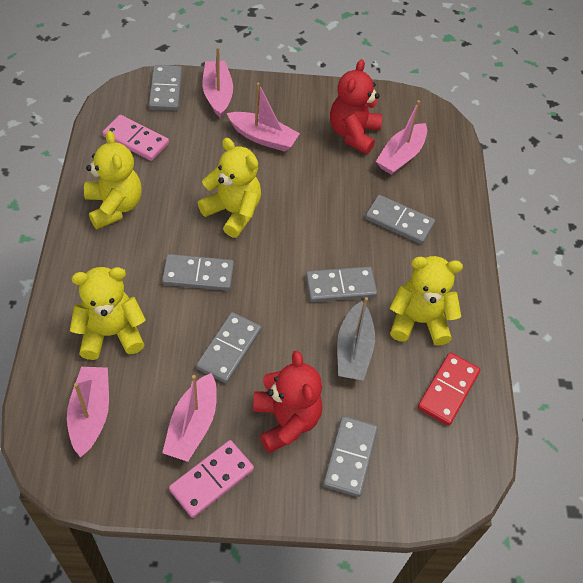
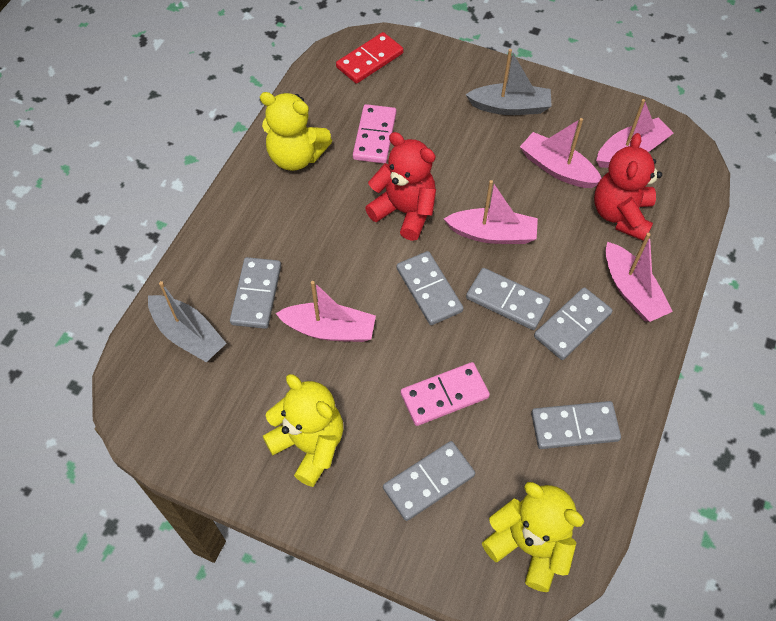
grey boat: 1 -> 2
yellow teddy bear: 4 -> 3

